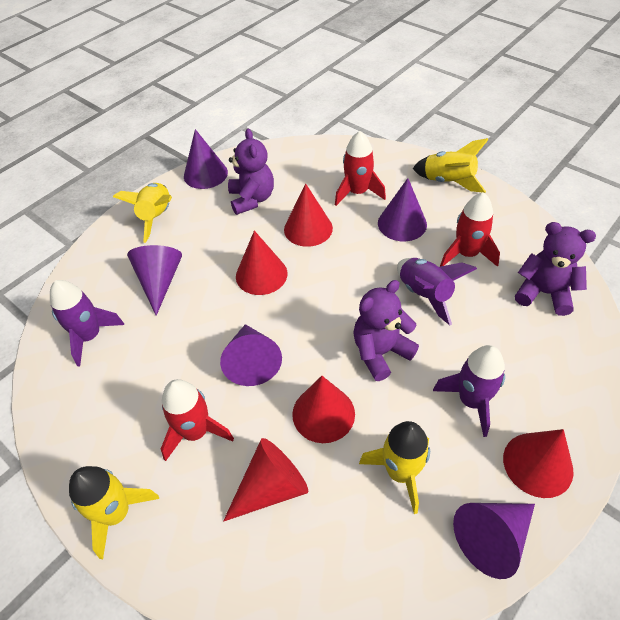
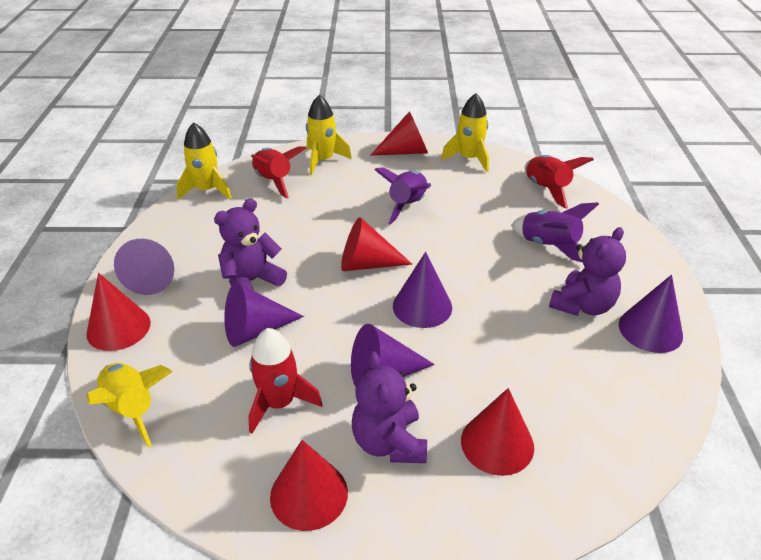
purple rocket: 3 -> 2

